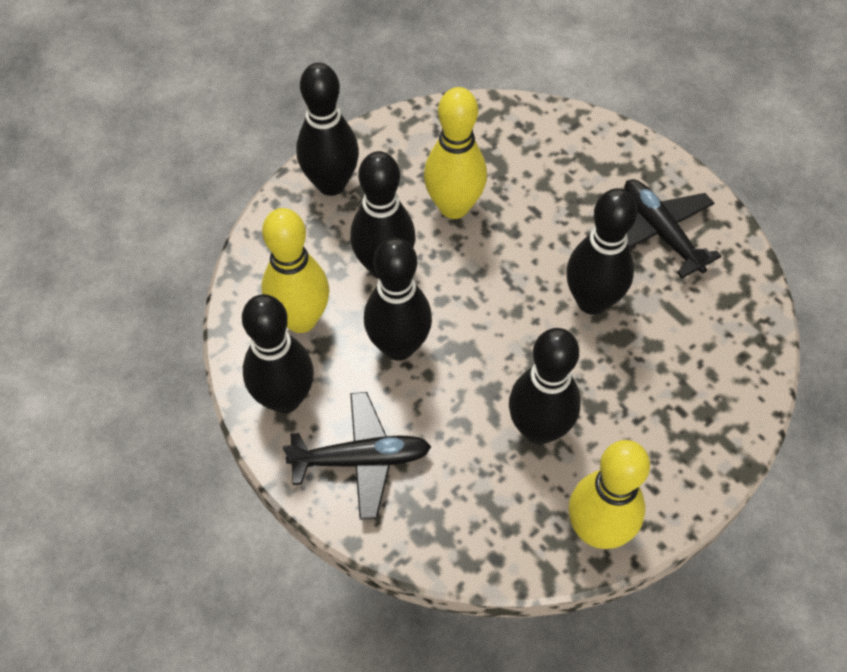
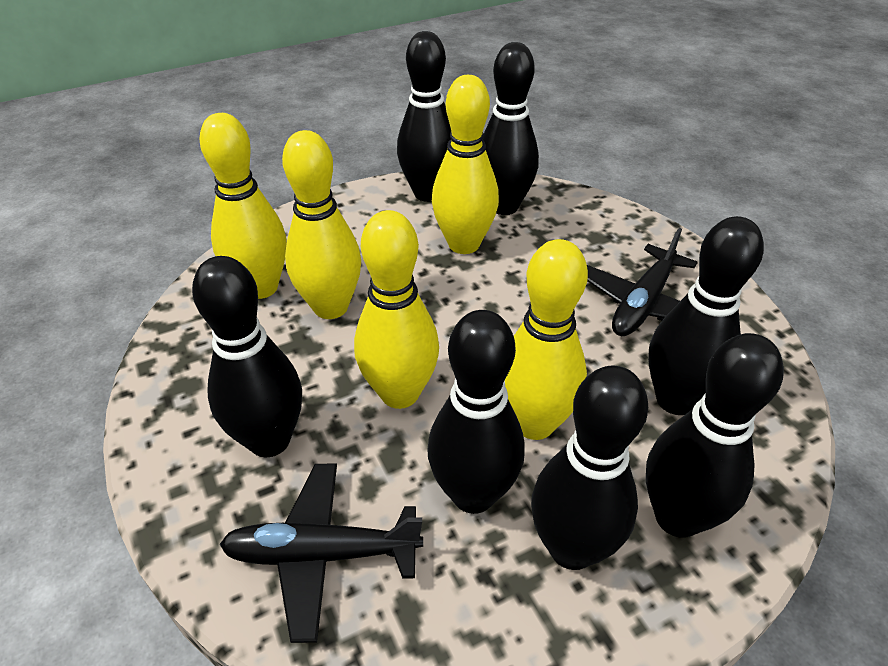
black bowling pin: 6 -> 7
yellow bowling pin: 3 -> 5

